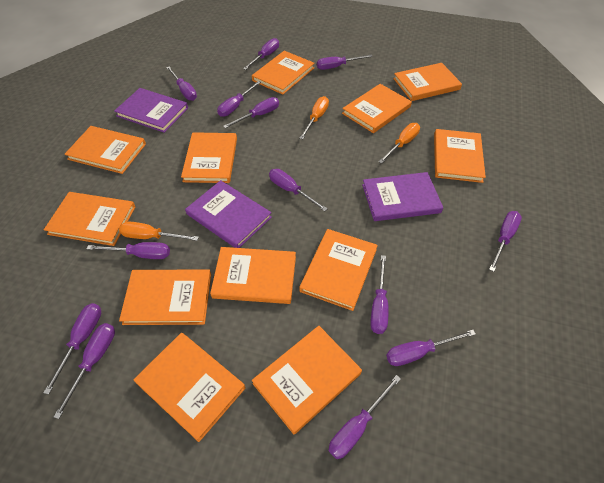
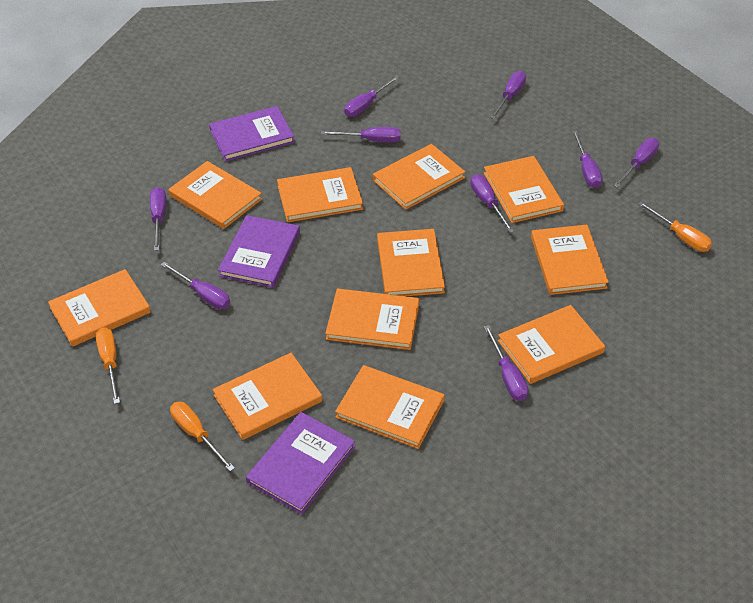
orange book: 12 -> 11
purple screwdriver: 13 -> 9

